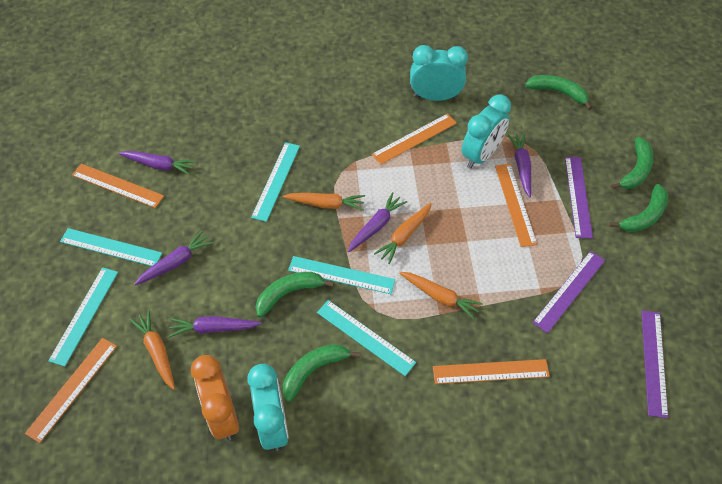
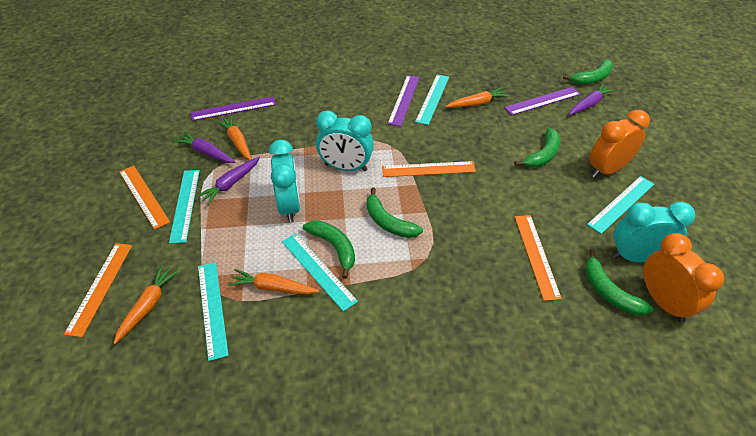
orange clock: 1 -> 2
orange ruler: 5 -> 4
purple carrot: 5 -> 3

